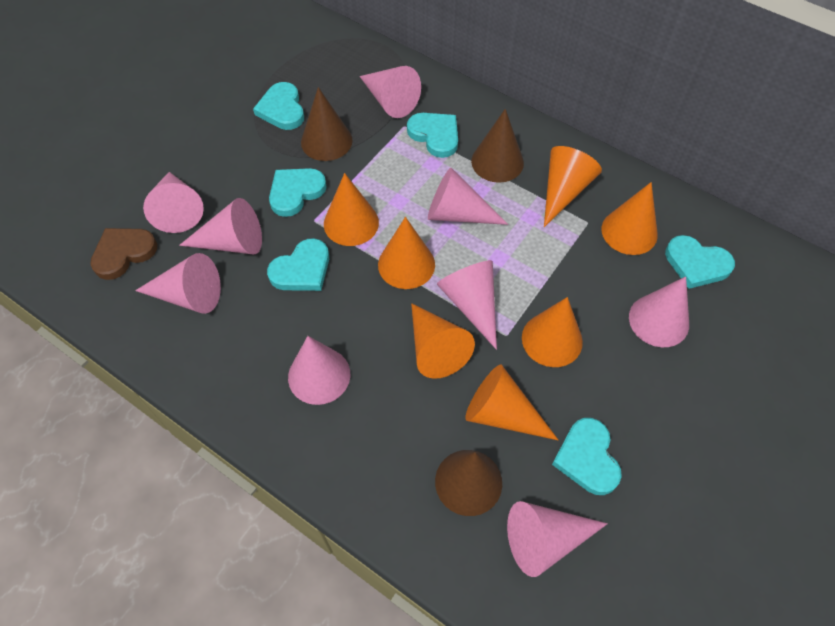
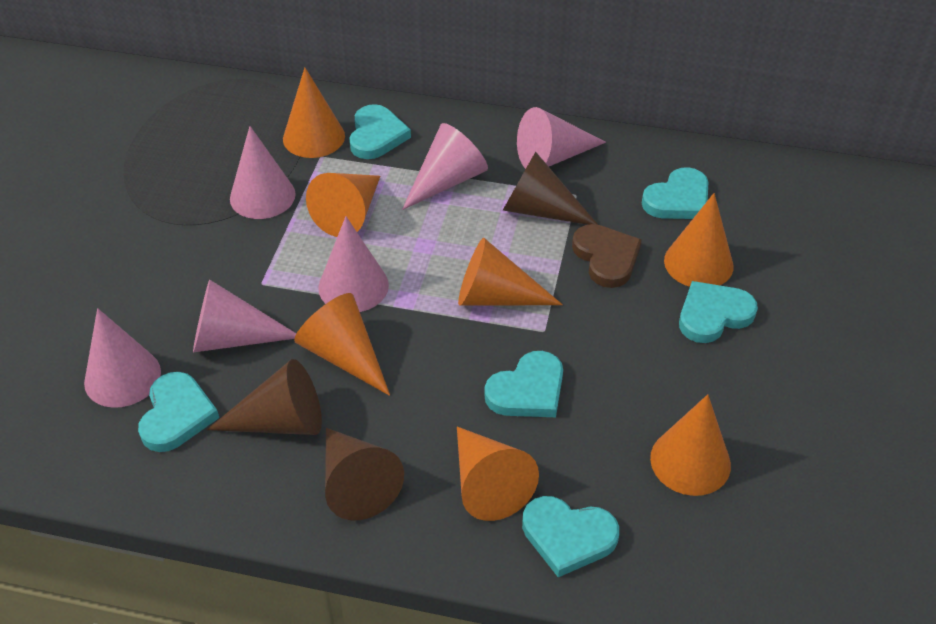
pink cone: 9 -> 6

